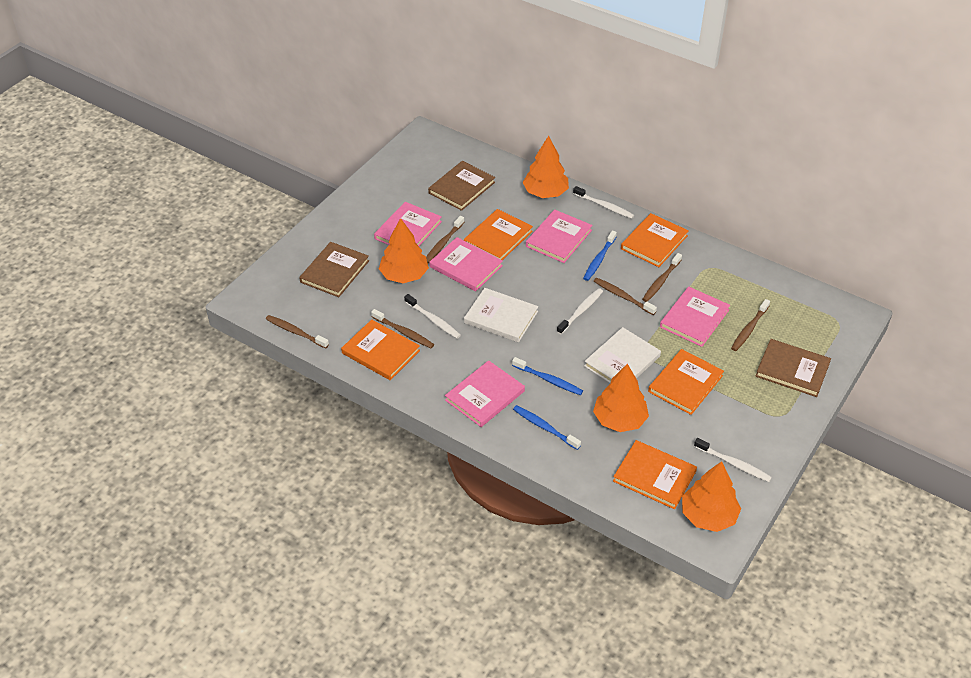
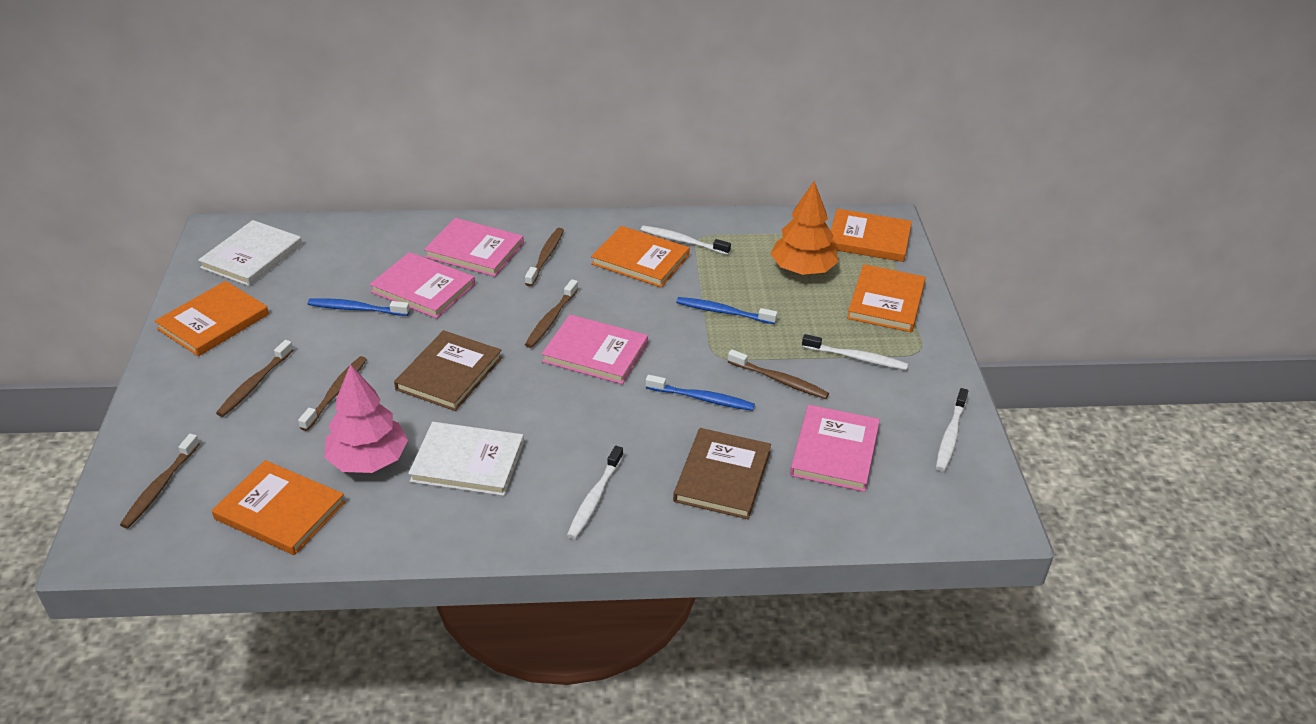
brown book: 3 -> 2
orange tree: 4 -> 1
pink book: 5 -> 4
pink tree: 0 -> 1

